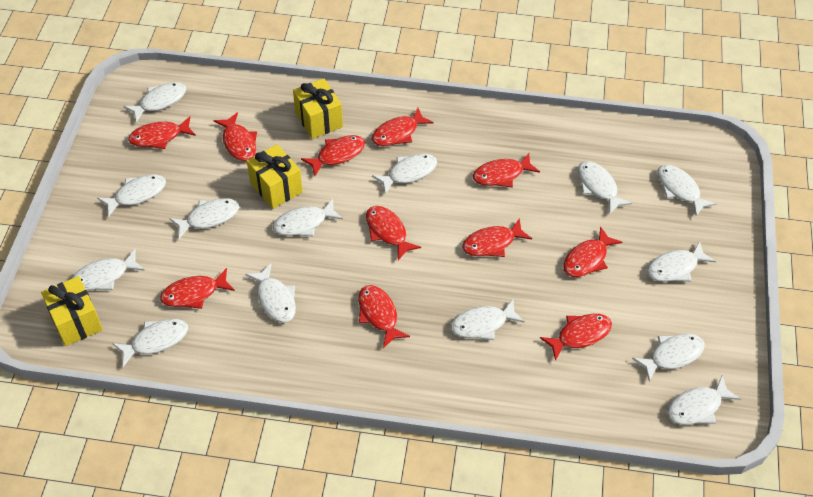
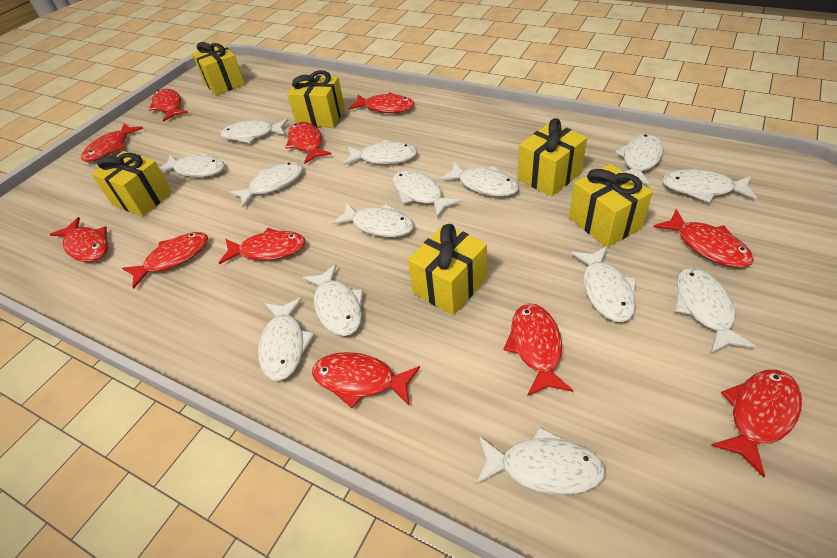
yellow gift: 3 -> 6

